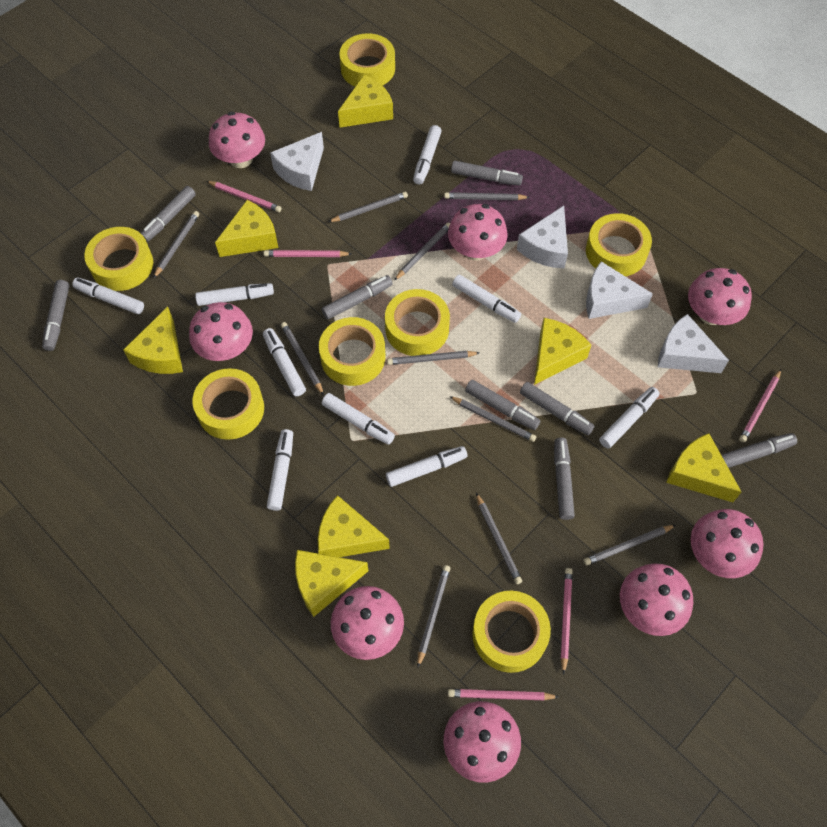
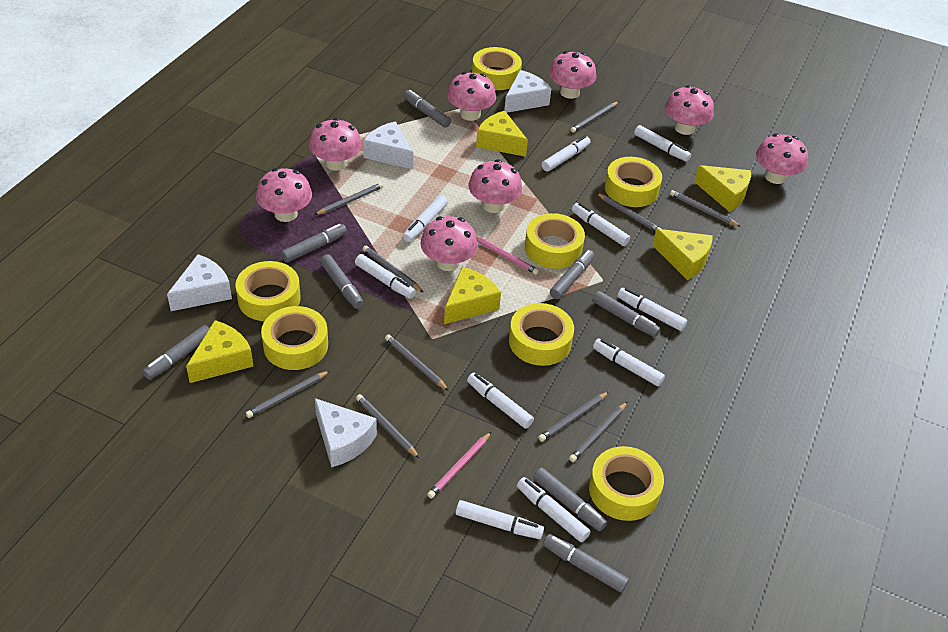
pink pencil: 5 -> 2
white marker: 9 -> 10
yellow cheese: 7 -> 5

